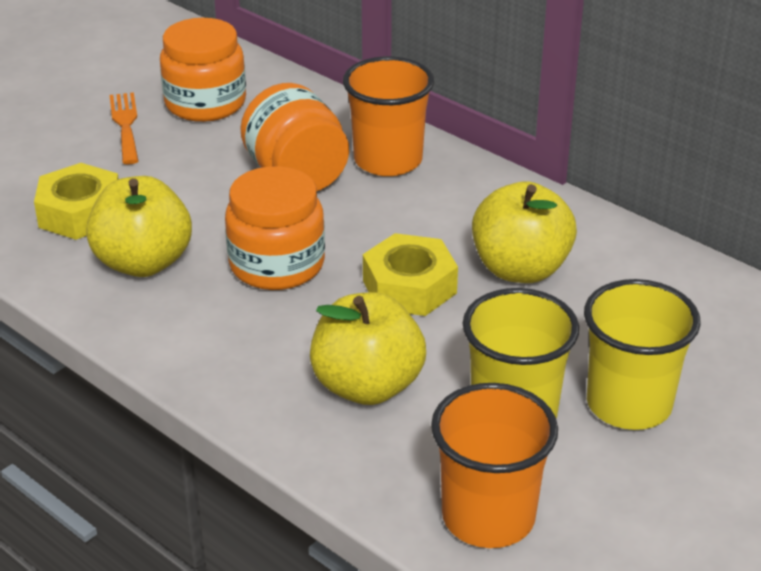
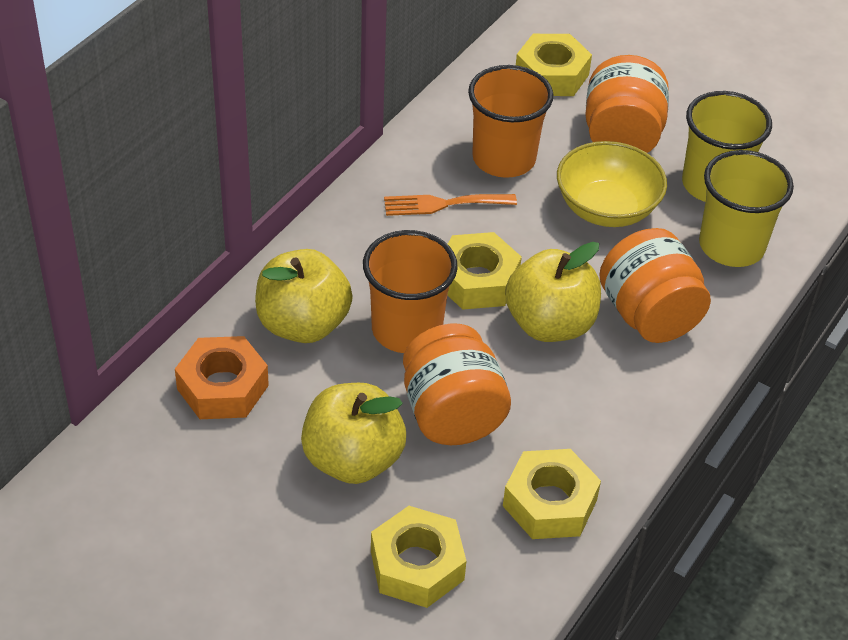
orange nut: 0 -> 1
yellow bowl: 0 -> 1
yellow nut: 2 -> 4

